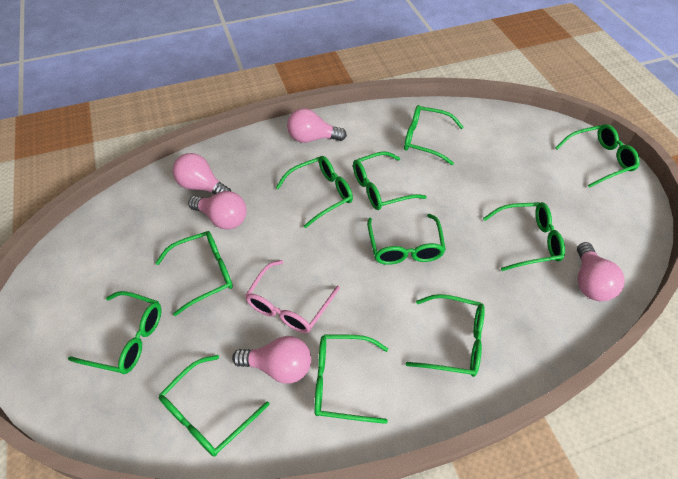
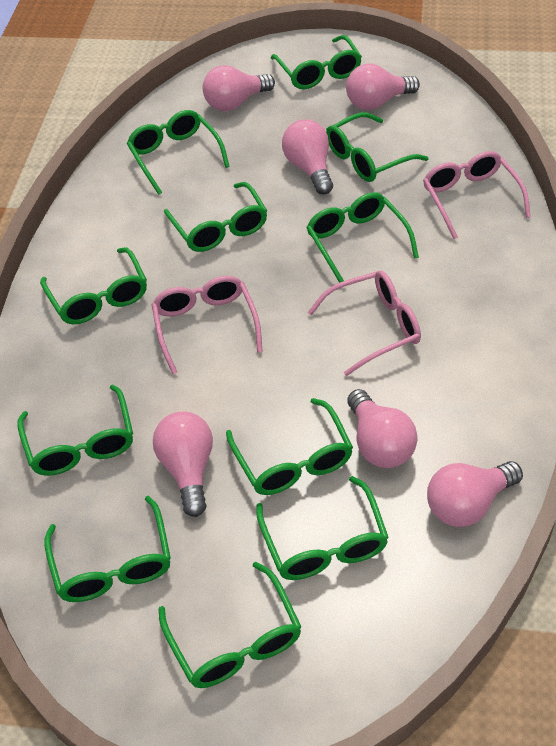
pink glasses: 1 -> 3
pink light bulb: 5 -> 6

